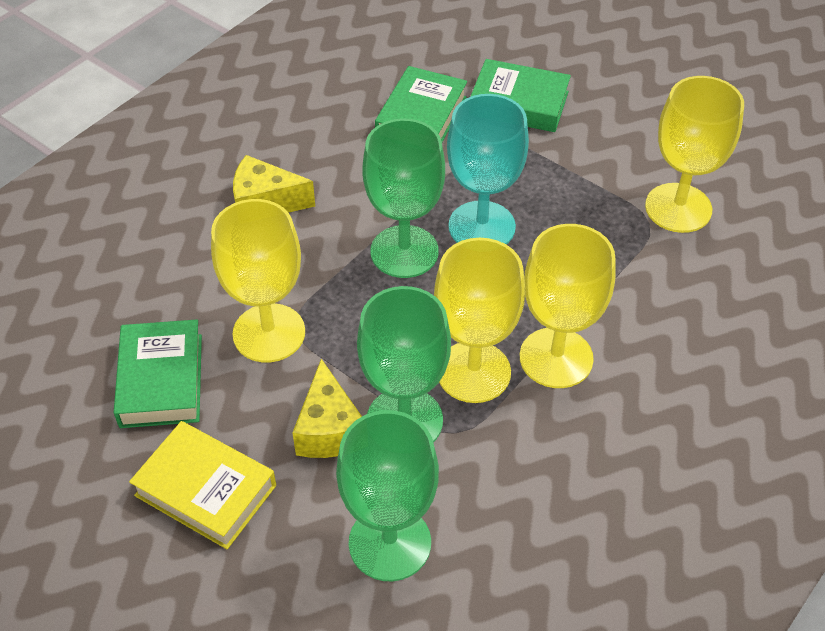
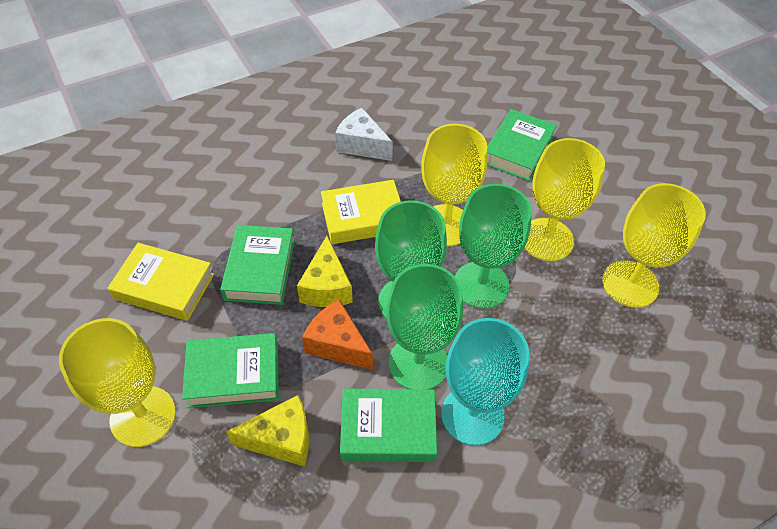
green book: 3 -> 4
orange cheese: 0 -> 1
white cheese: 0 -> 1
yellow book: 1 -> 2

